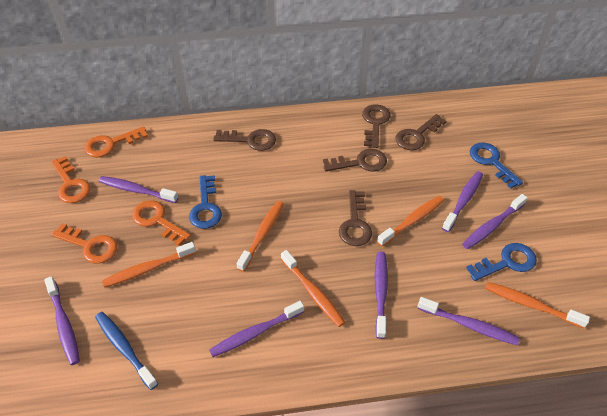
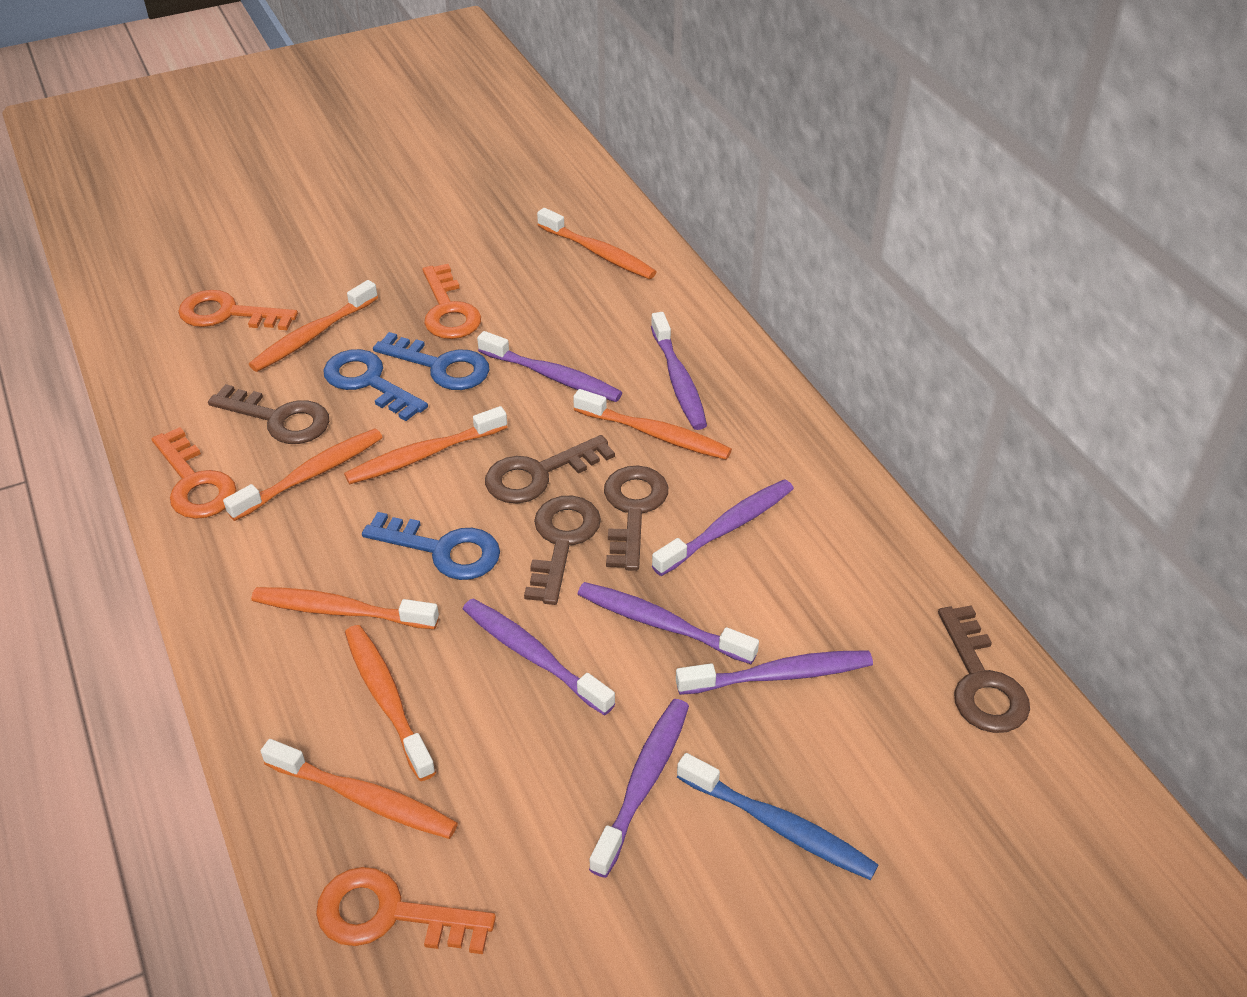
orange toothbrush: 5 -> 8

